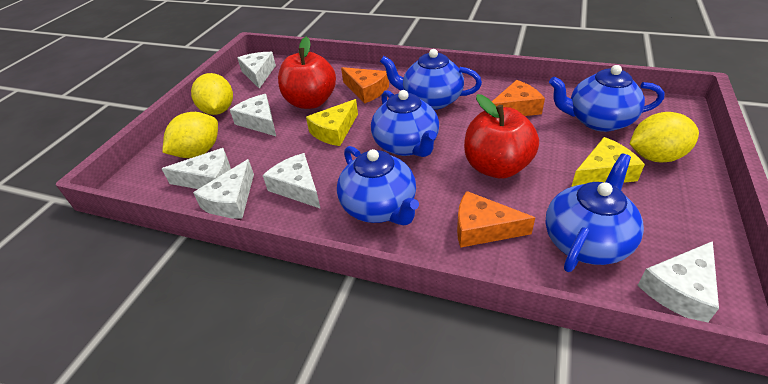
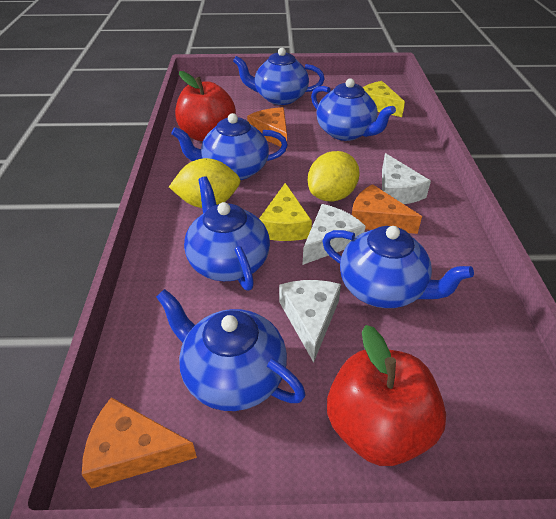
blue teapot: 5 -> 6
white cheese: 6 -> 3
yellow lemon: 3 -> 2

